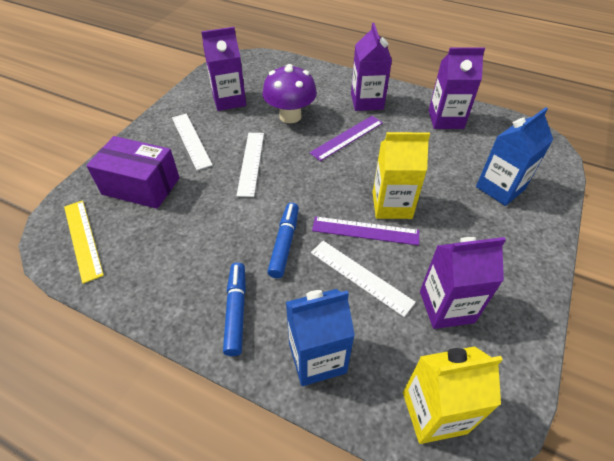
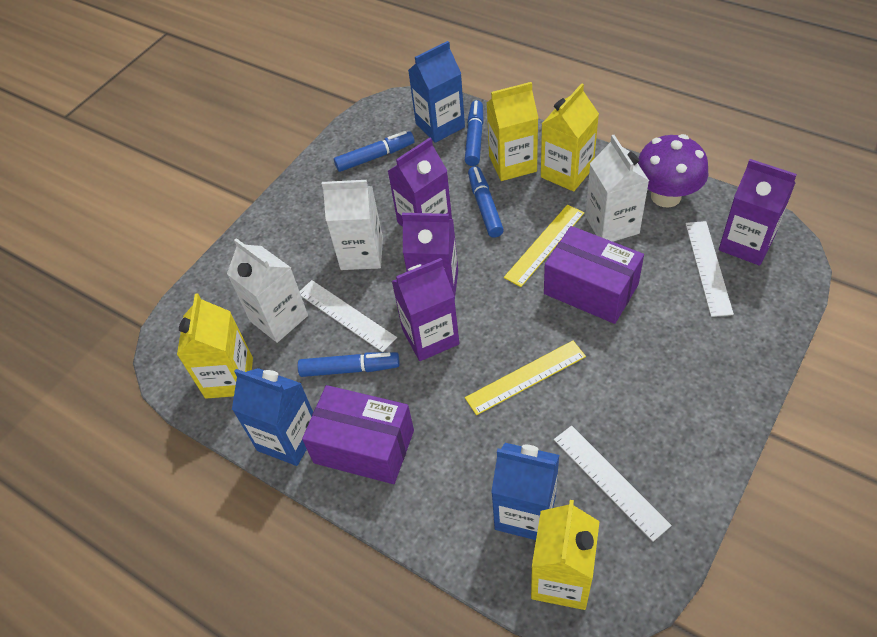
blue carton: 2 -> 3
blue marker: 2 -> 4
purple box: 1 -> 2
purple ruler: 2 -> 0
white carton: 0 -> 3
yellow carton: 2 -> 4
yellow ruler: 1 -> 2

